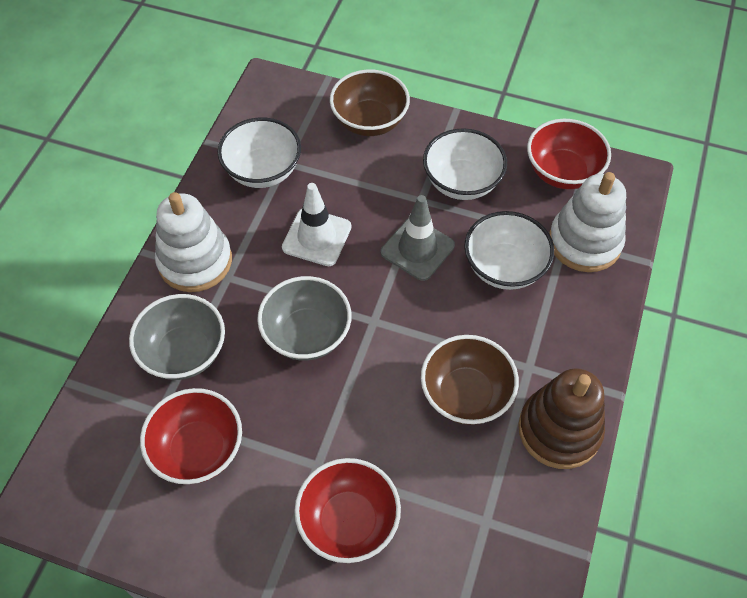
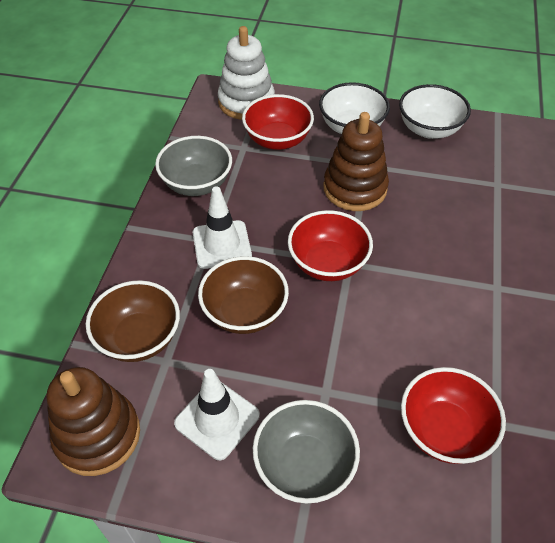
brown stacking toy: 1 -> 2
grey traffic cone: 1 -> 0
white bowl: 3 -> 2
white stacking toy: 2 -> 1
white traffic cone: 1 -> 2

